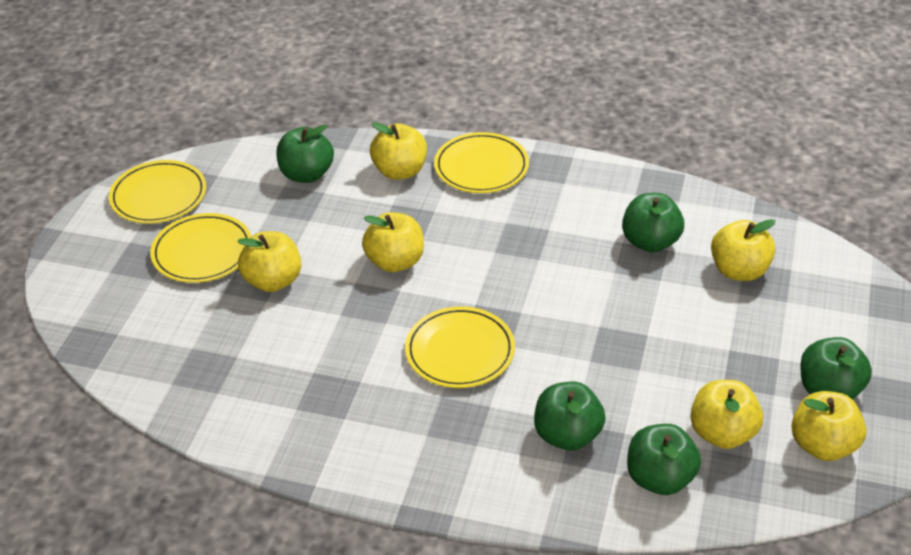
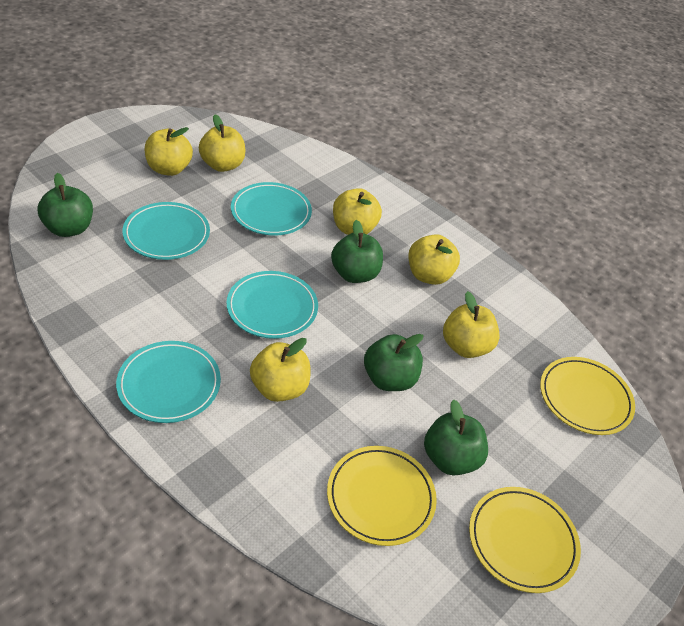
green apple: 5 -> 4
turquoise plate: 0 -> 4
yellow plate: 4 -> 3

